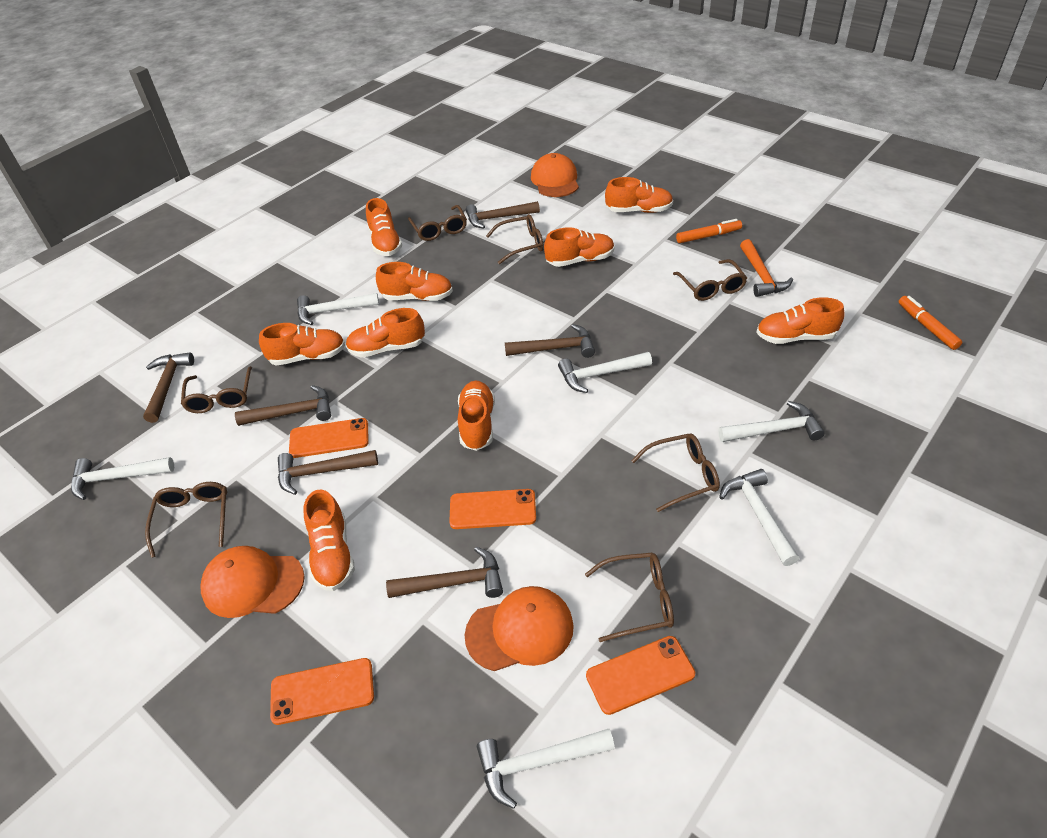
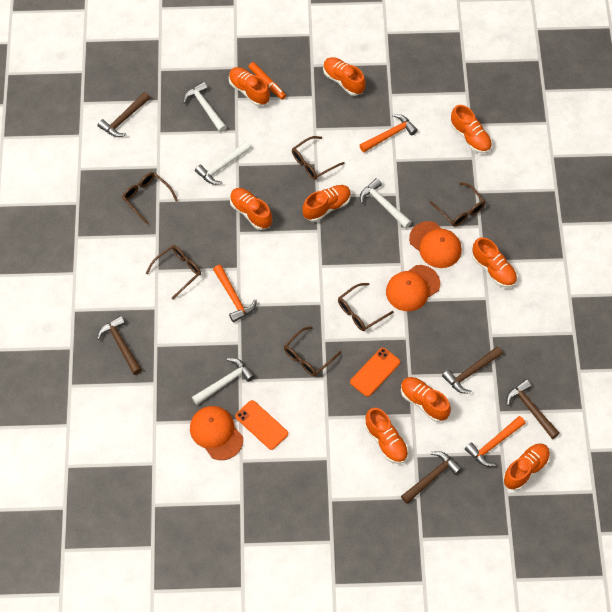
brown glasses: 7 -> 6
brown hammer: 6 -> 5
orange hammer: 1 -> 3
orange marker: 2 -> 1
orange phone: 4 -> 2
white hammer: 6 -> 4

